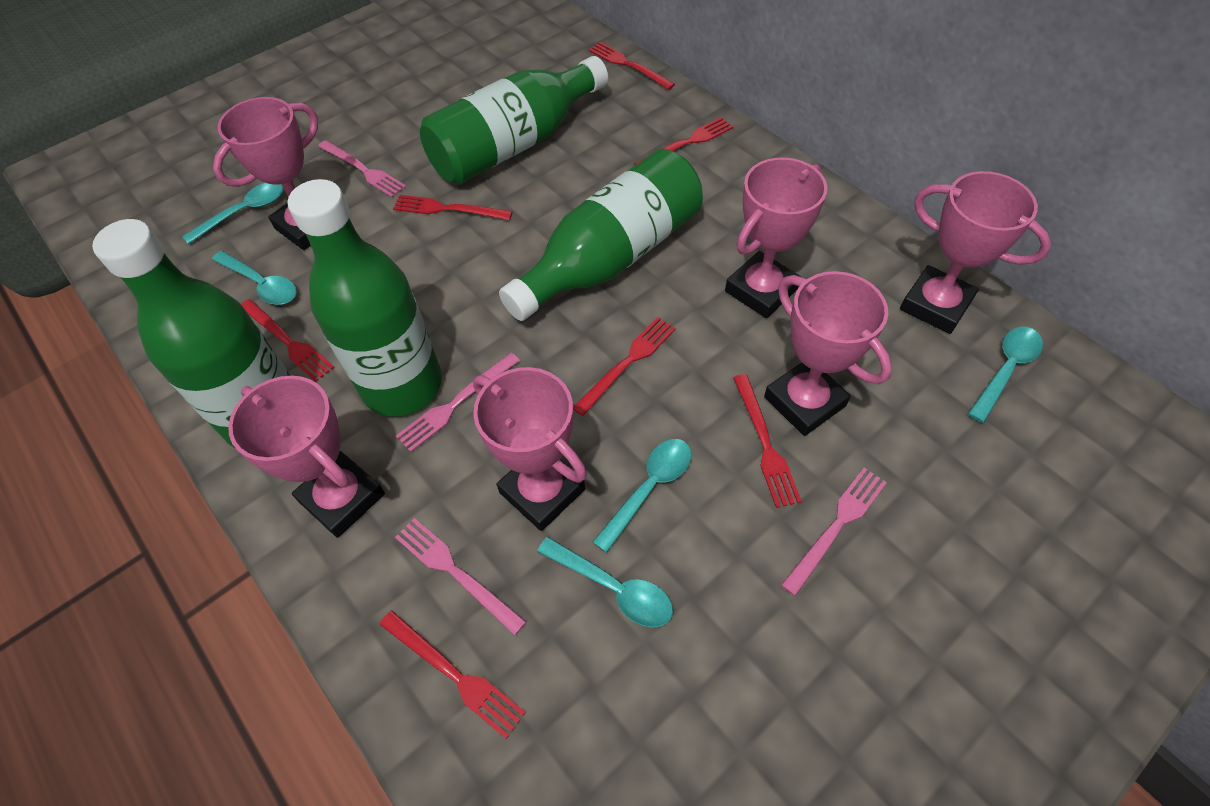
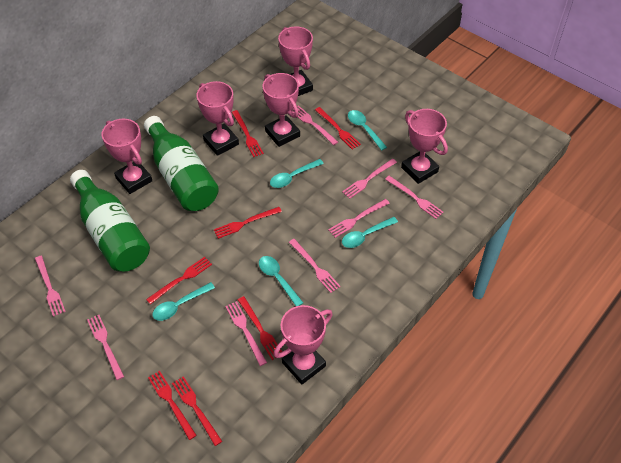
green bottle: 4 -> 2
pink fork: 4 -> 8

